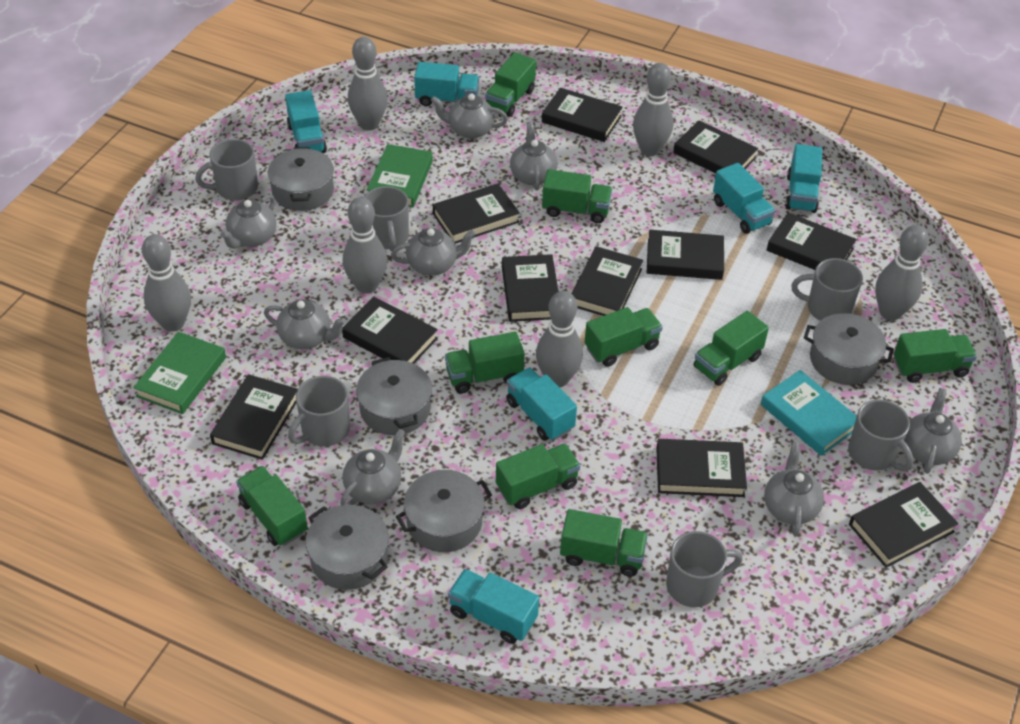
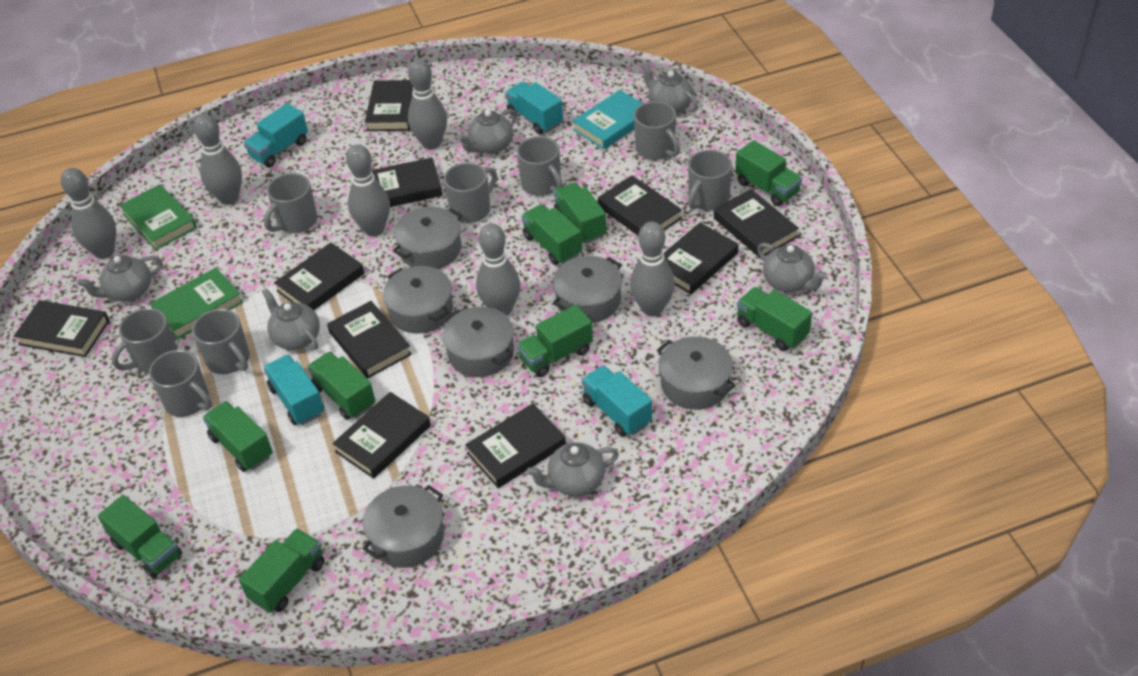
black book: 11 -> 10
grey mug: 6 -> 8
grey pot: 5 -> 6
grey teapot: 8 -> 6
turquoise truck: 6 -> 4

